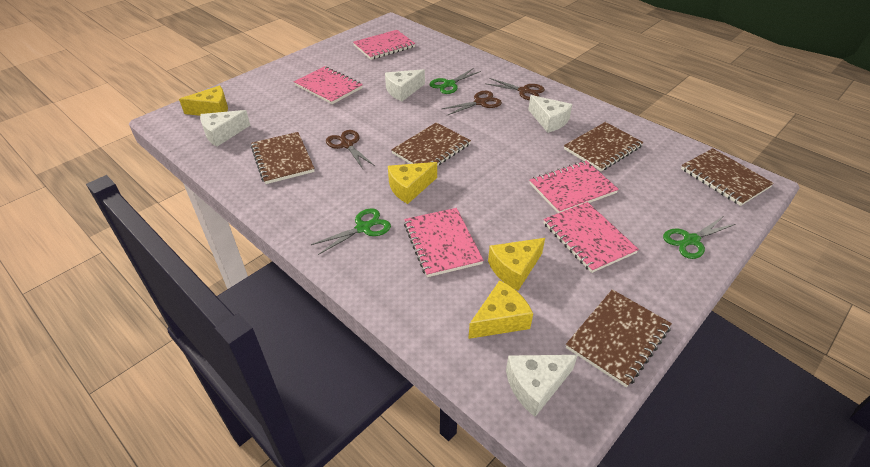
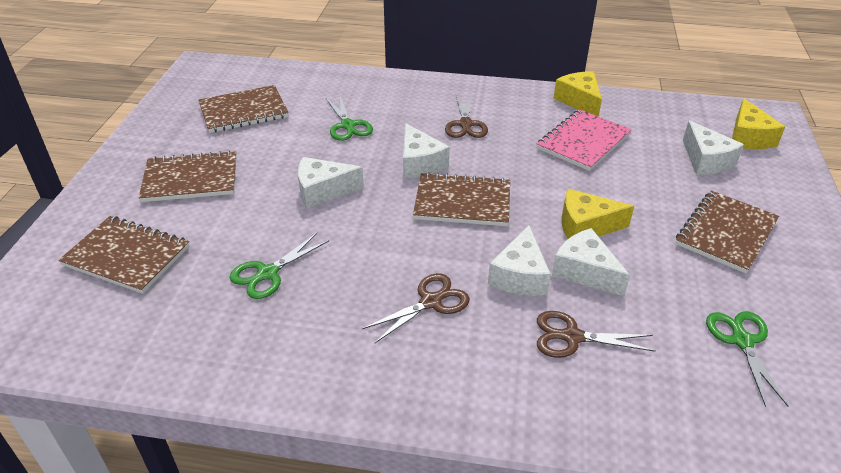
pink notebook: 5 -> 1
white cheese: 4 -> 5
yellow cheese: 4 -> 3

